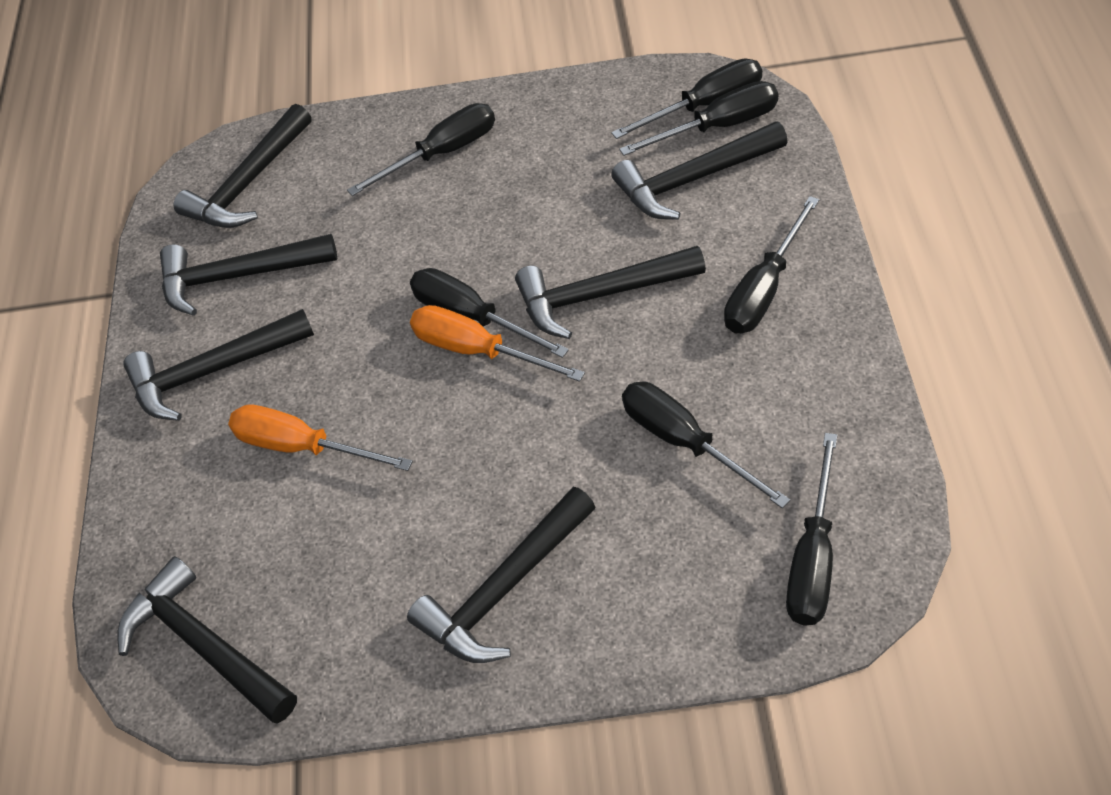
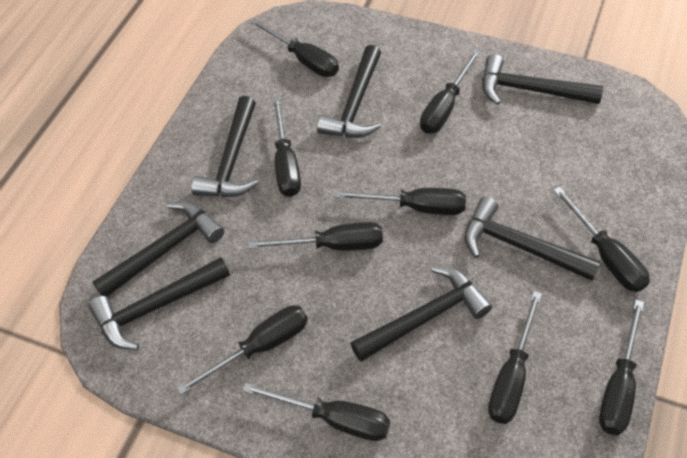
black screwdriver: 7 -> 10
orange screwdriver: 2 -> 0

